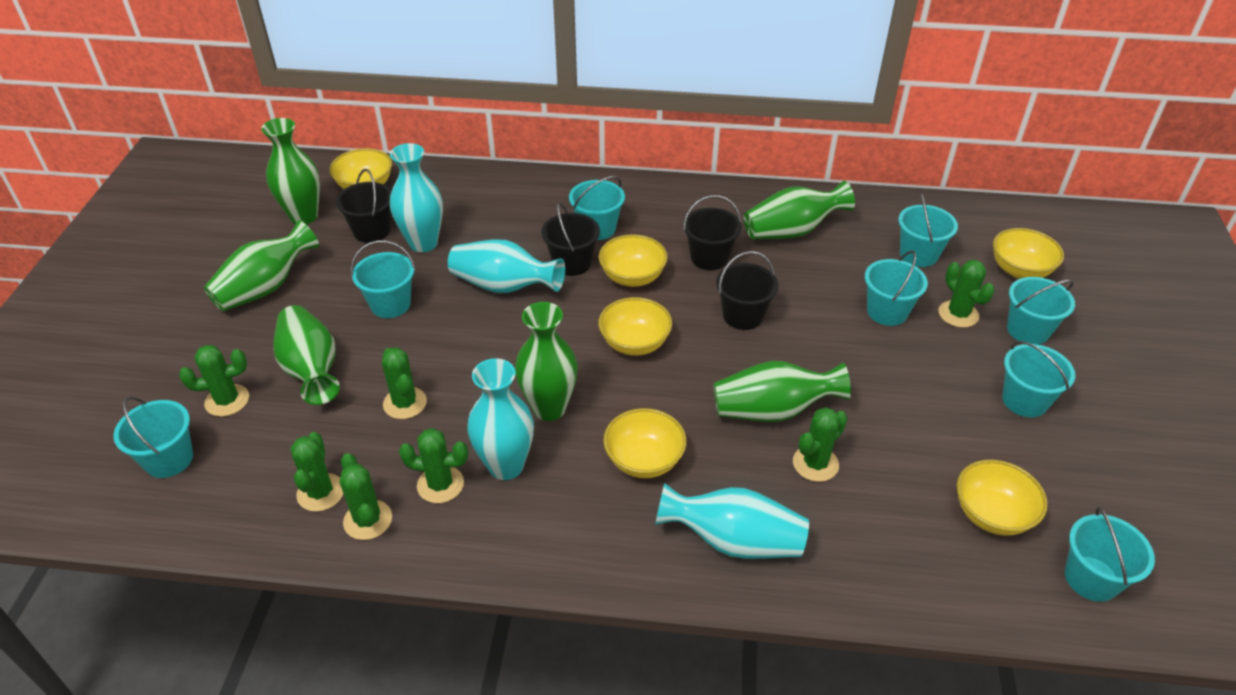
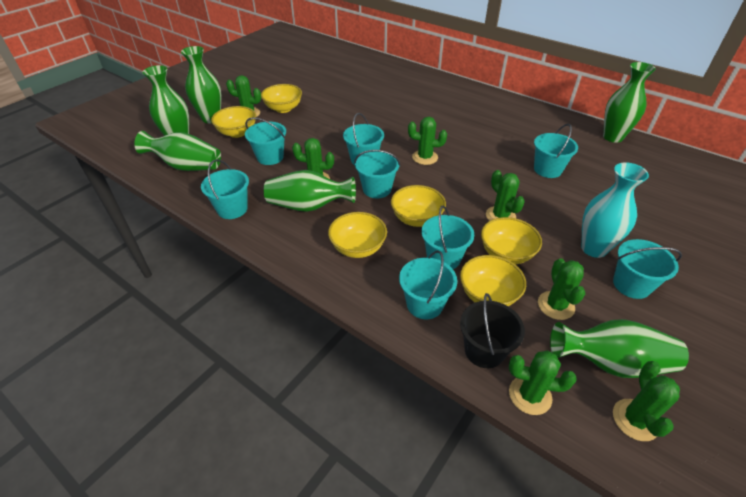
black bucket: 4 -> 1
turquoise vase: 4 -> 1

